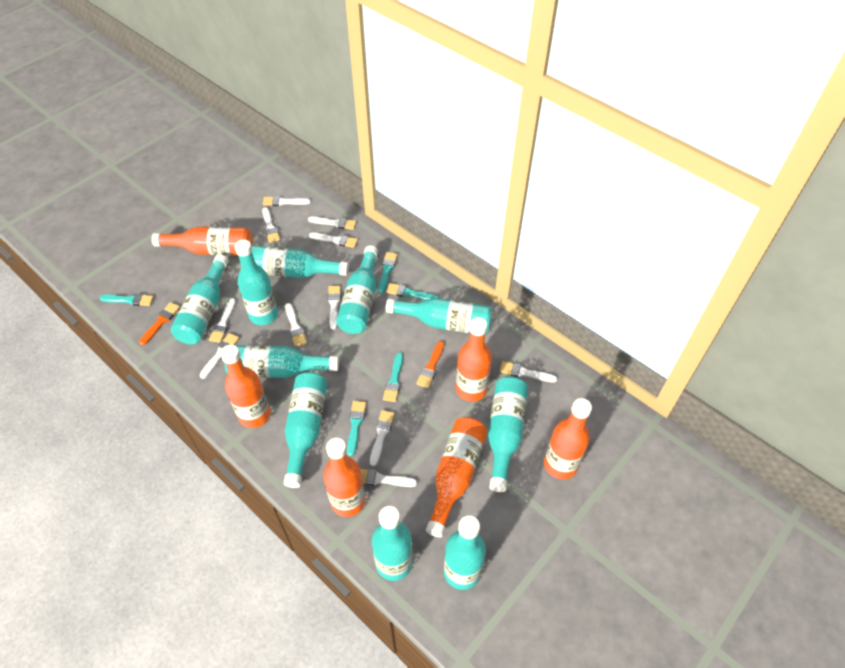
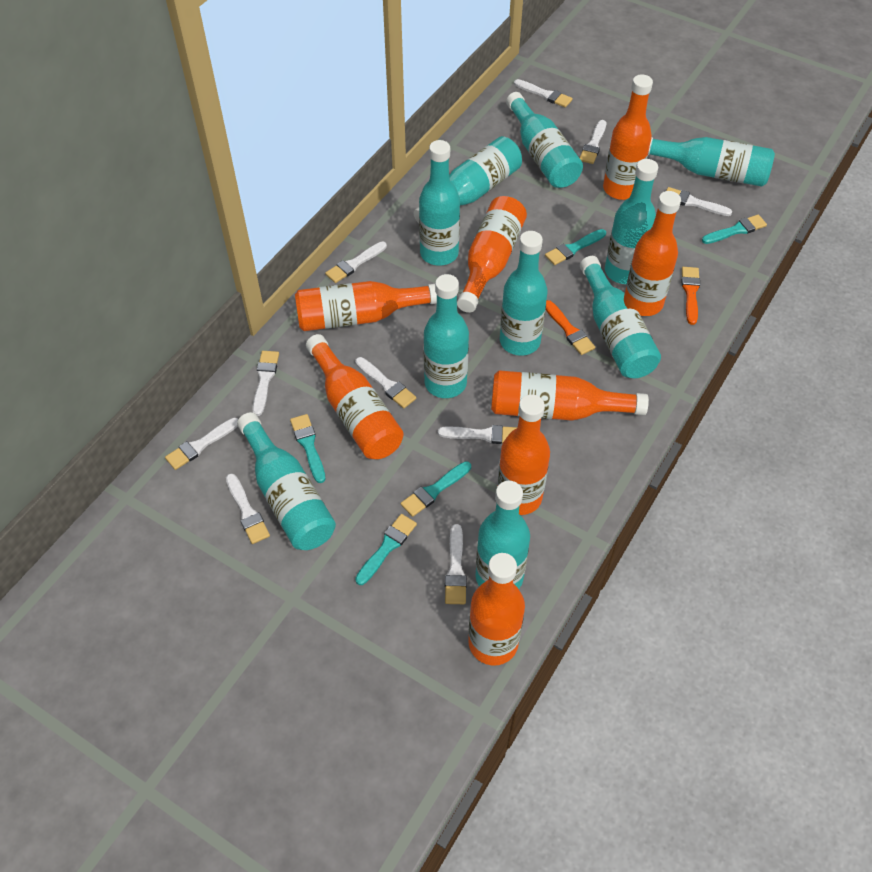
orange bottle: 6 -> 8
white brush: 11 -> 10

